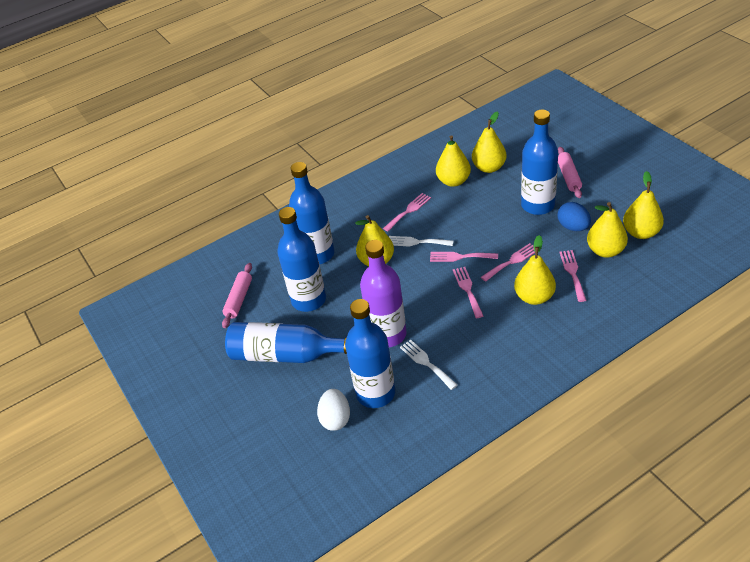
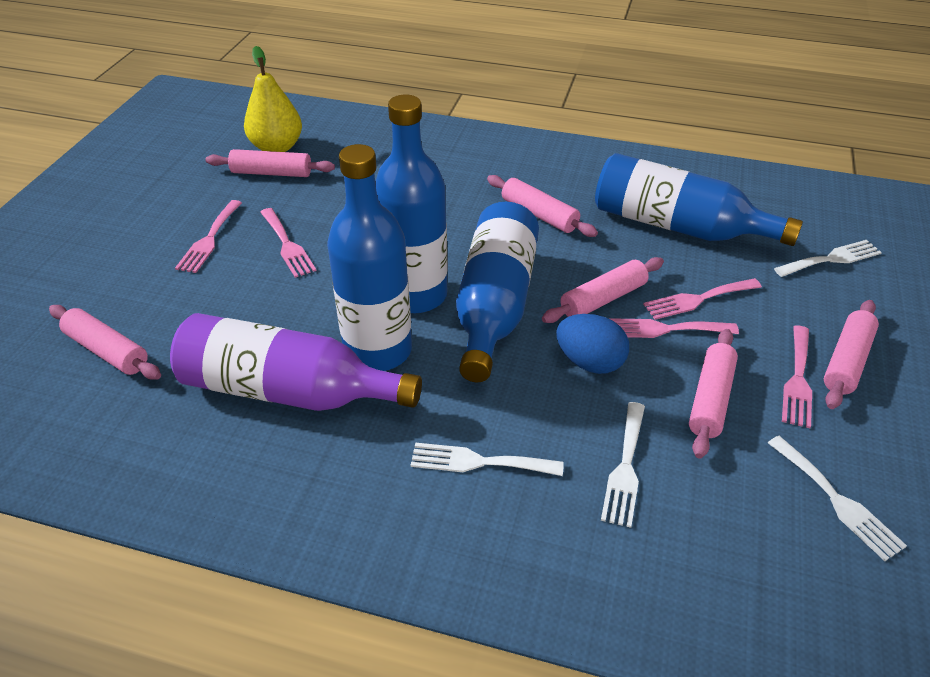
blue bottle: 5 -> 4
pink rolling pin: 2 -> 6
white egg: 1 -> 0
white fork: 2 -> 4
yellow pear: 6 -> 1

